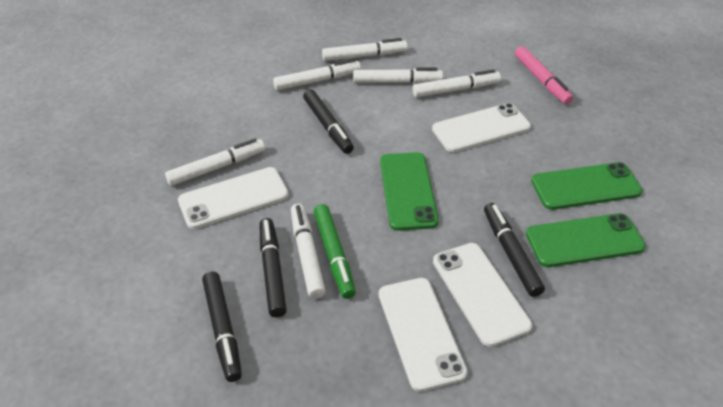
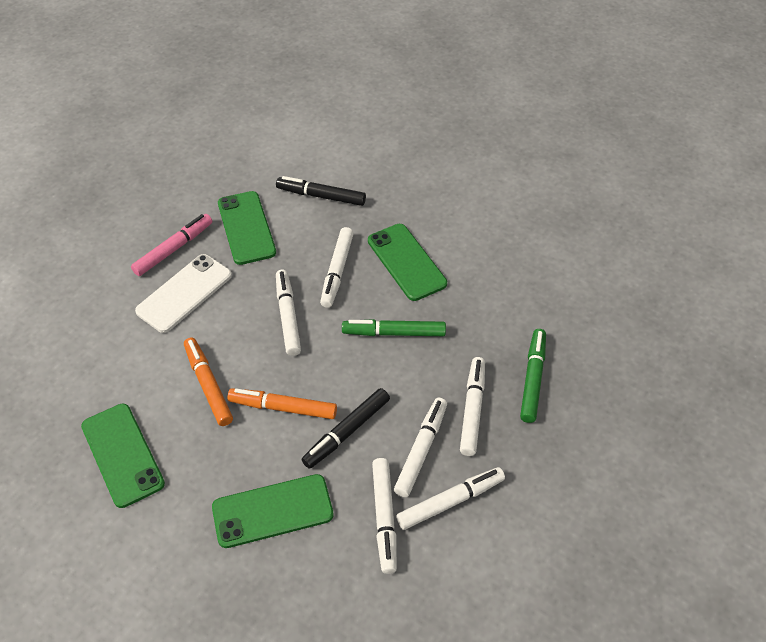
black marker: 4 -> 2
green marker: 1 -> 2
green phone: 3 -> 4
orange marker: 0 -> 2
white phone: 4 -> 1

